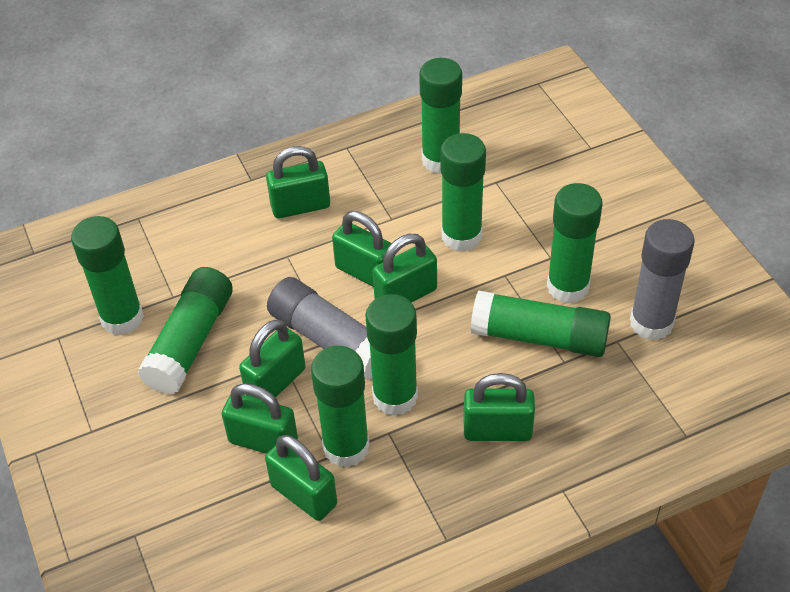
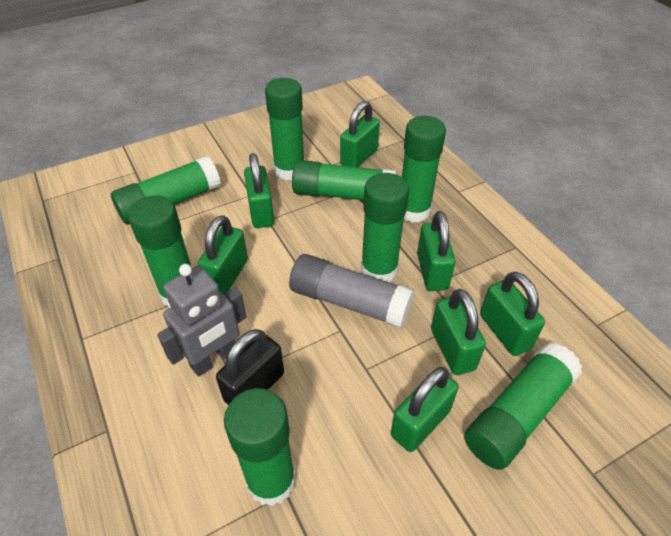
black padlock: 0 -> 1
grey glue stick: 2 -> 1
grey robot: 0 -> 1

